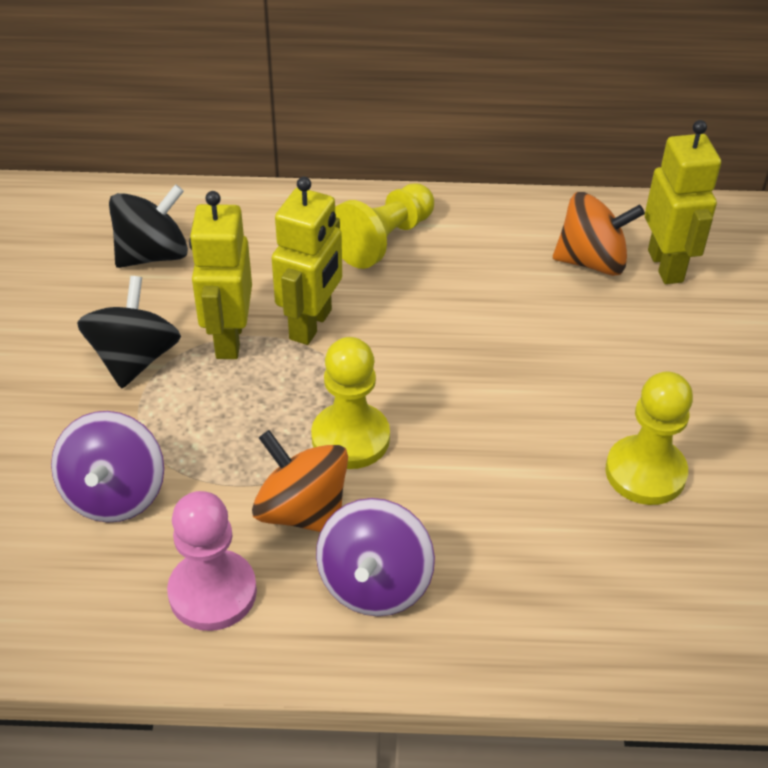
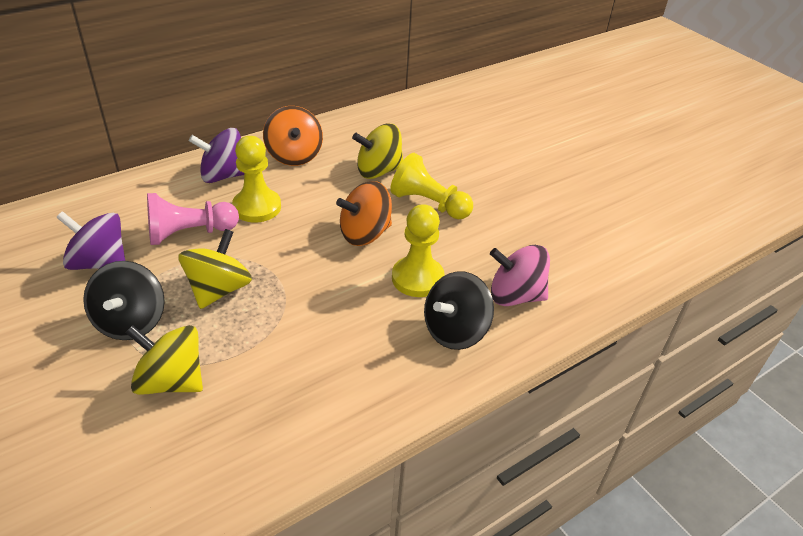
pink spinning top: 0 -> 1
yellow robot: 3 -> 0
yellow spinning top: 0 -> 3

